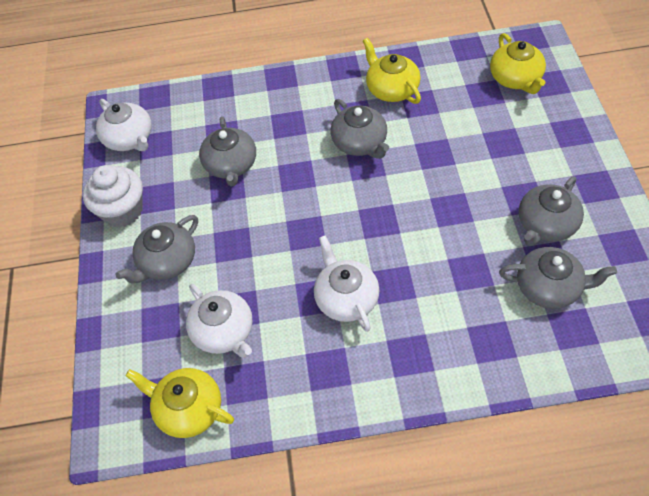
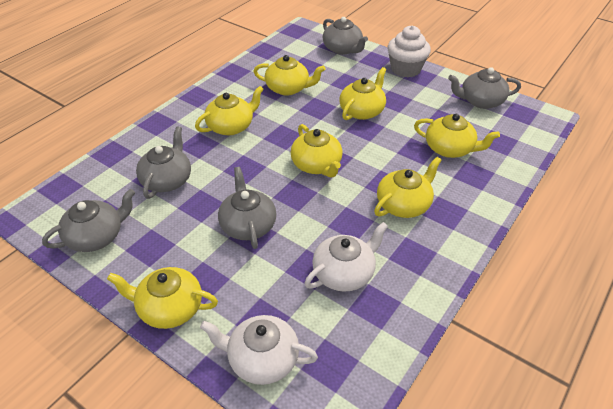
white teapot: 3 -> 2
yellow teapot: 3 -> 7

